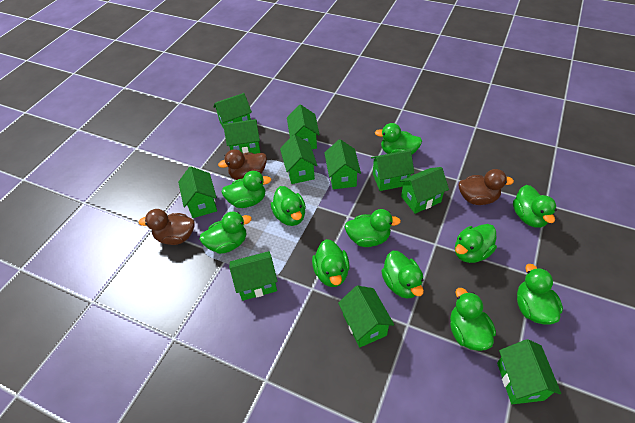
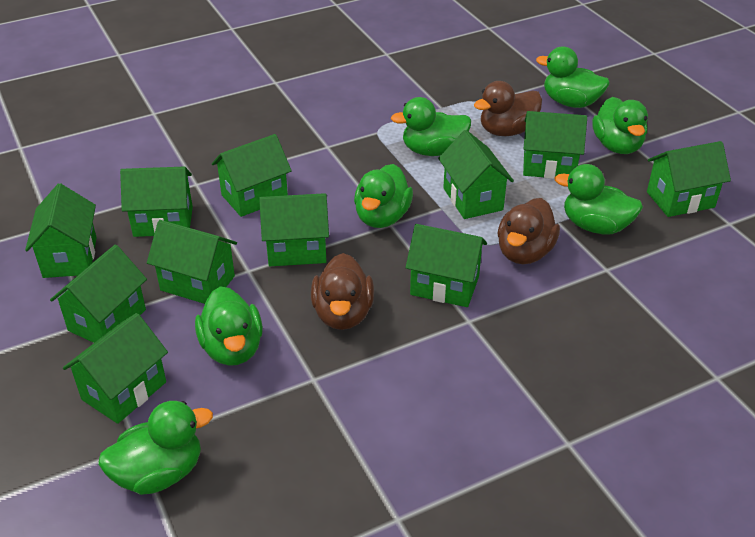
green duck: 11 -> 7

